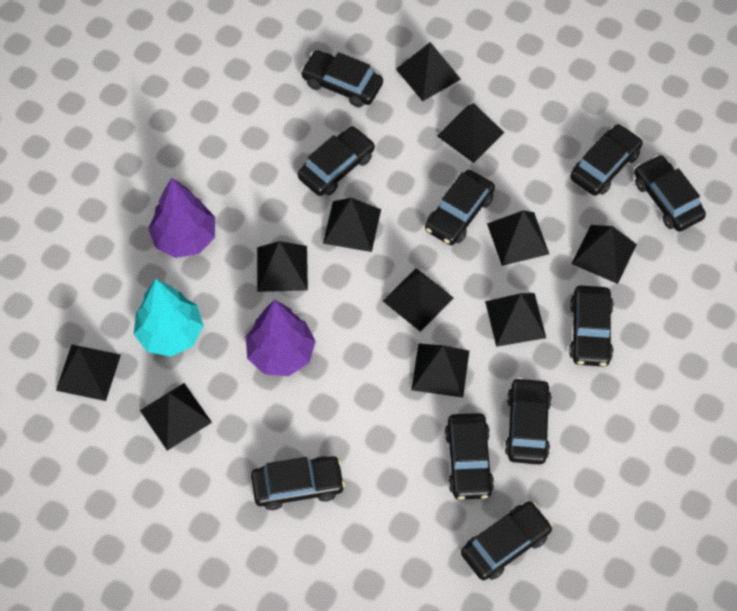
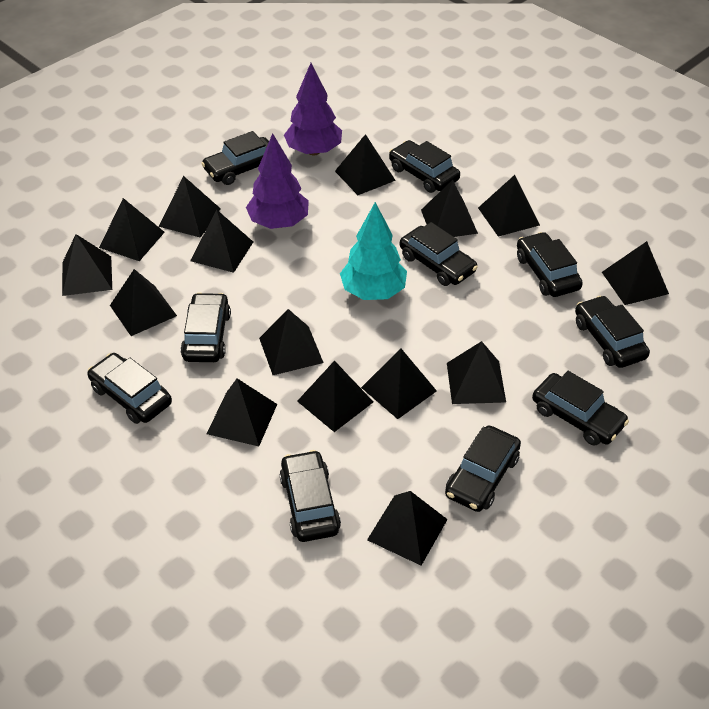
black pyramid: 11 -> 15

